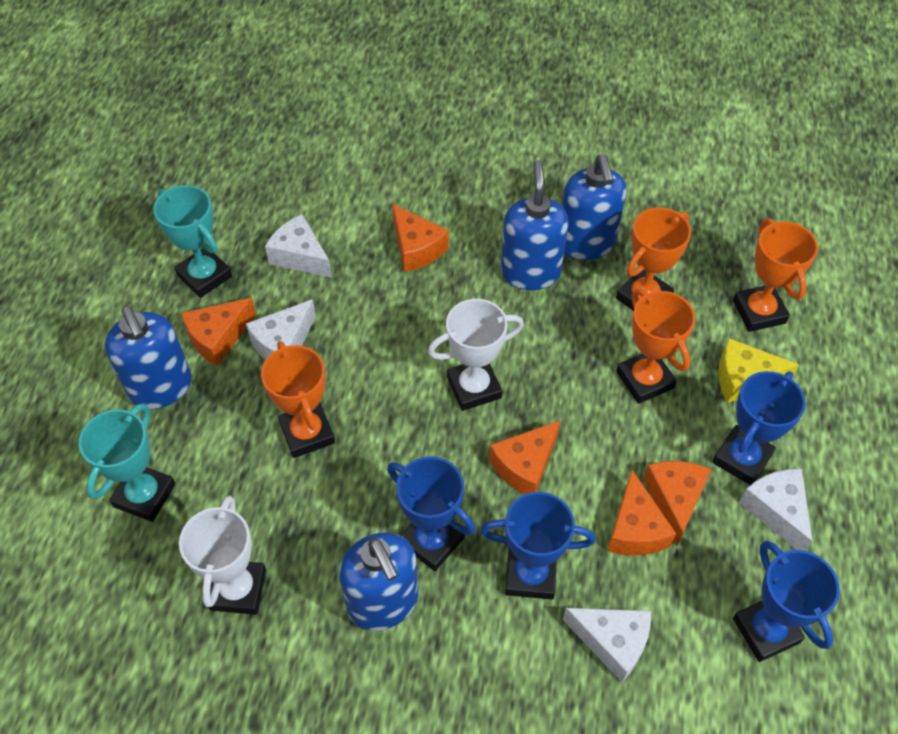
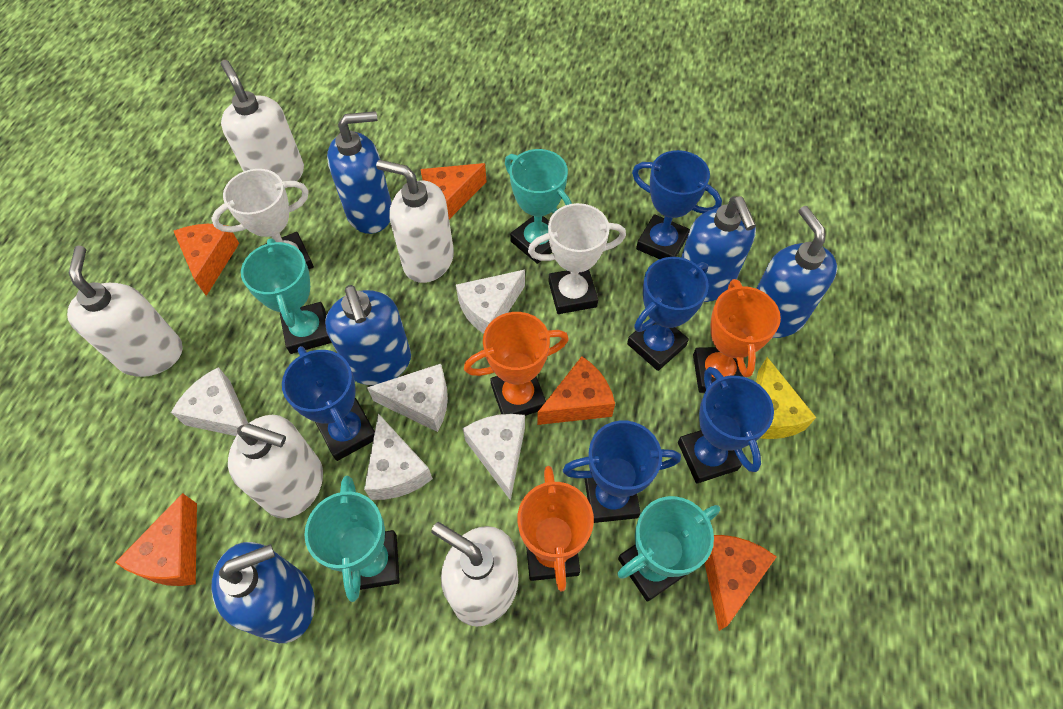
blue soap dispenser: 4 -> 5
blue trophy: 4 -> 5
orange trophy: 4 -> 3
turquoise trophy: 2 -> 4
white cheese: 4 -> 5
white soap dispenser: 0 -> 5

